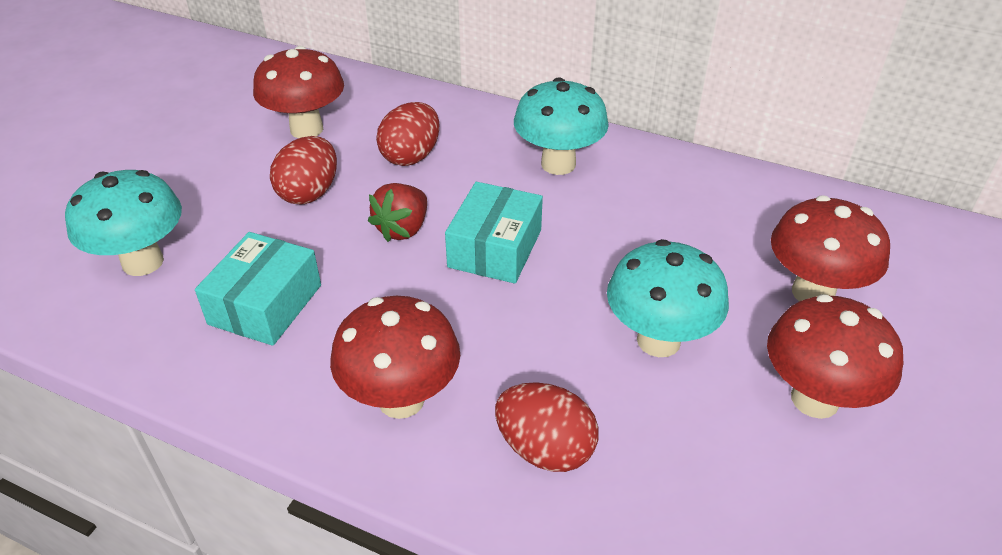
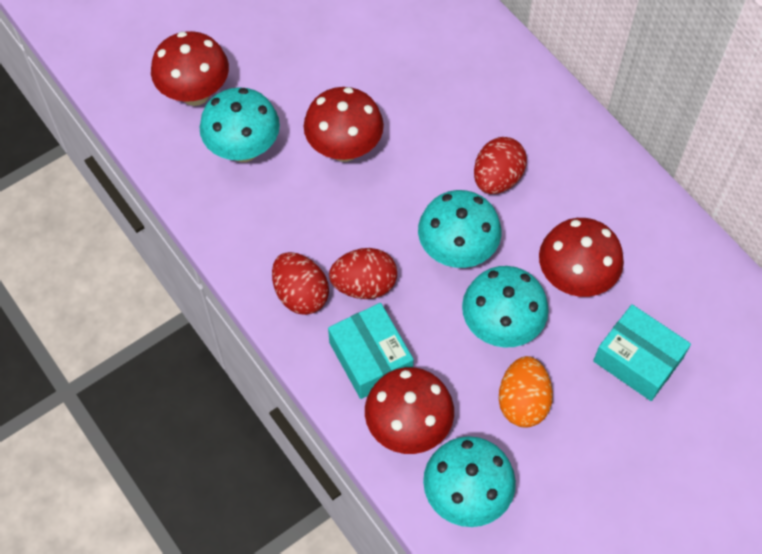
orange egg: 0 -> 1
red strawberry: 1 -> 0
turquoise mushroom: 3 -> 4

